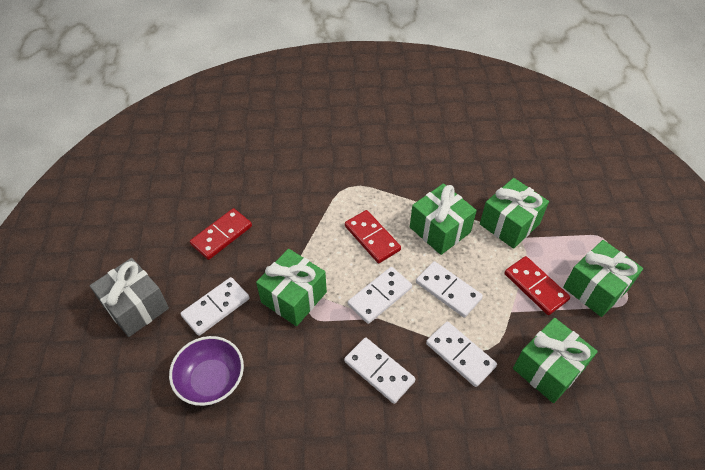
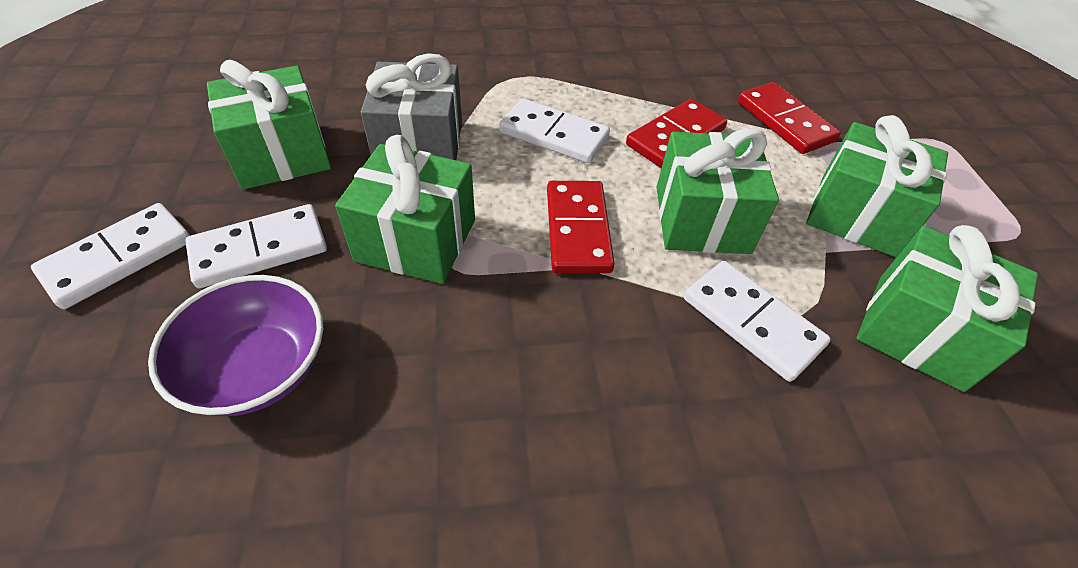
white domino: 5 -> 4

